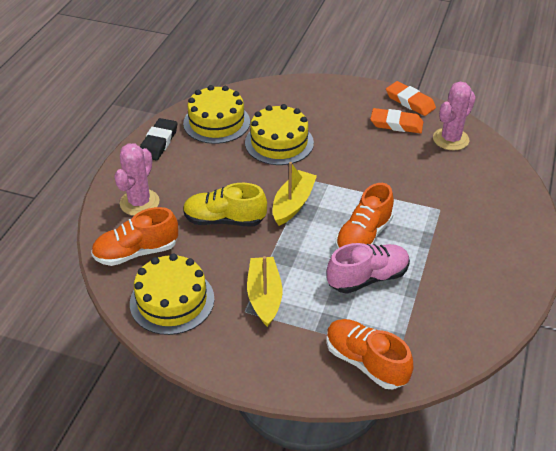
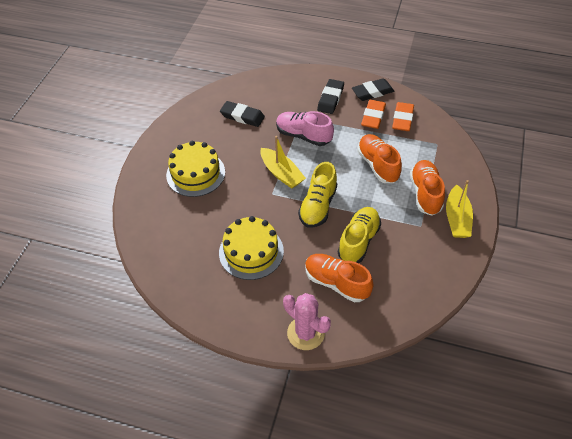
black eraser: 1 -> 3
pink cactus: 2 -> 1
yellow cake: 3 -> 2
yellow shoe: 1 -> 2

